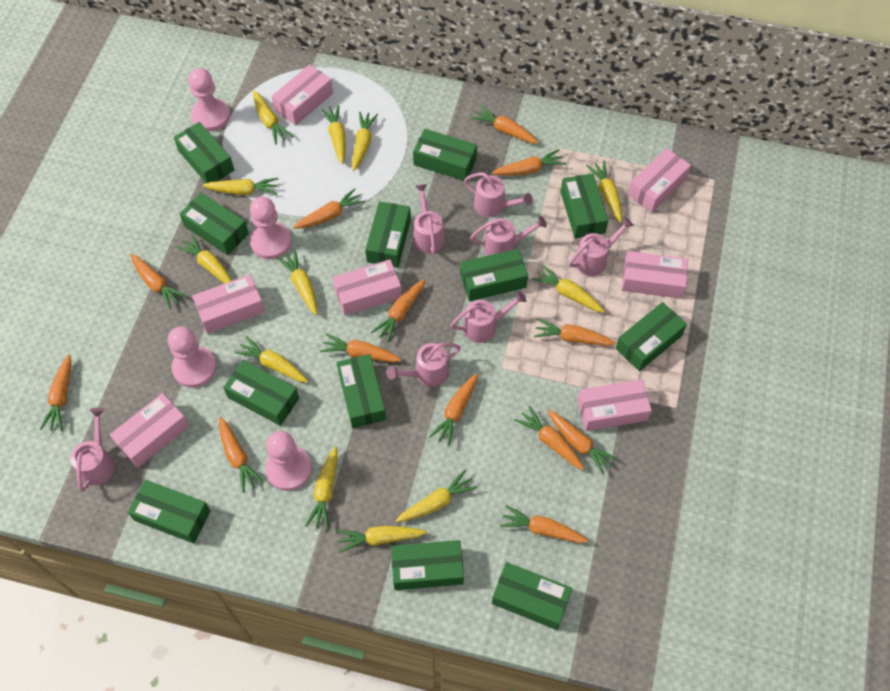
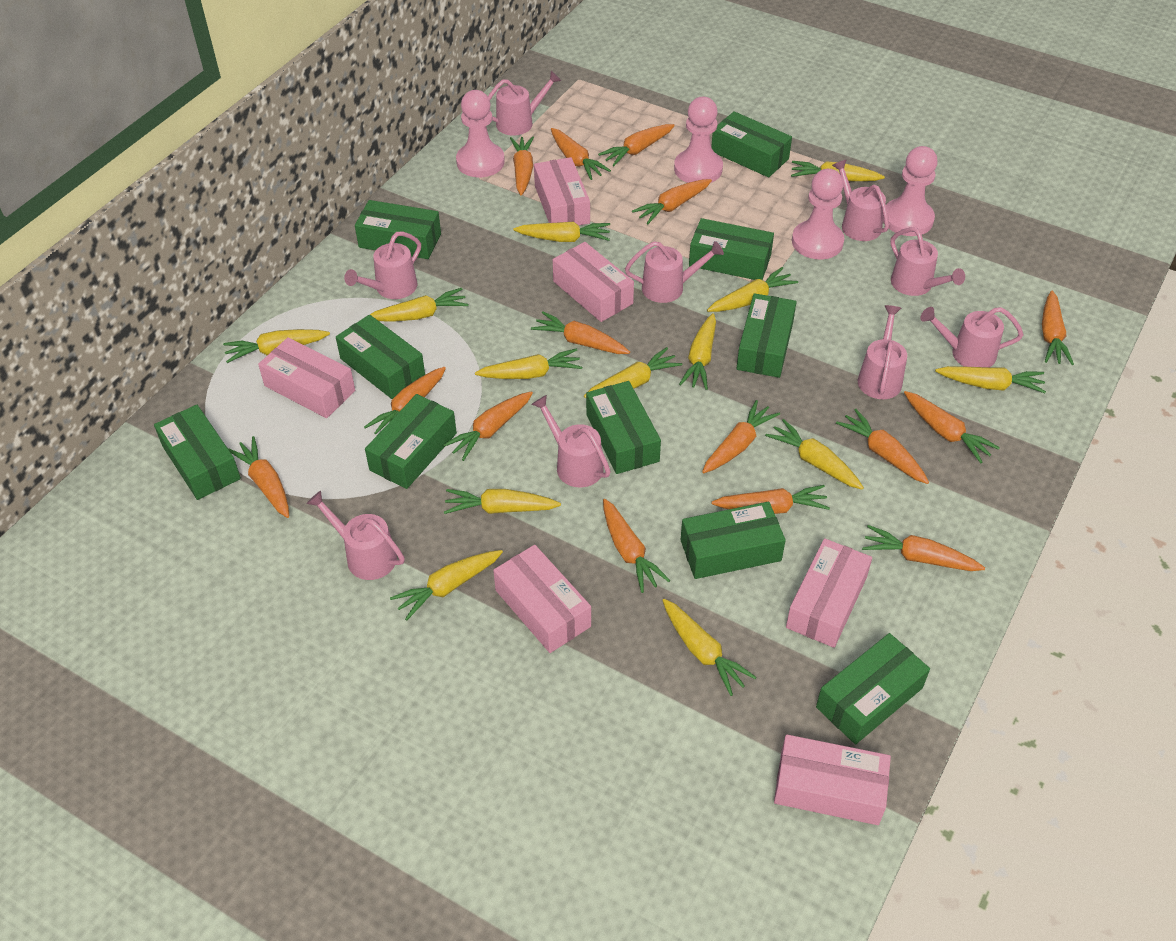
green box: 12 -> 10
orange carrot: 13 -> 15
pink box: 7 -> 6
pink watering can: 7 -> 9
yellow carrot: 12 -> 13

